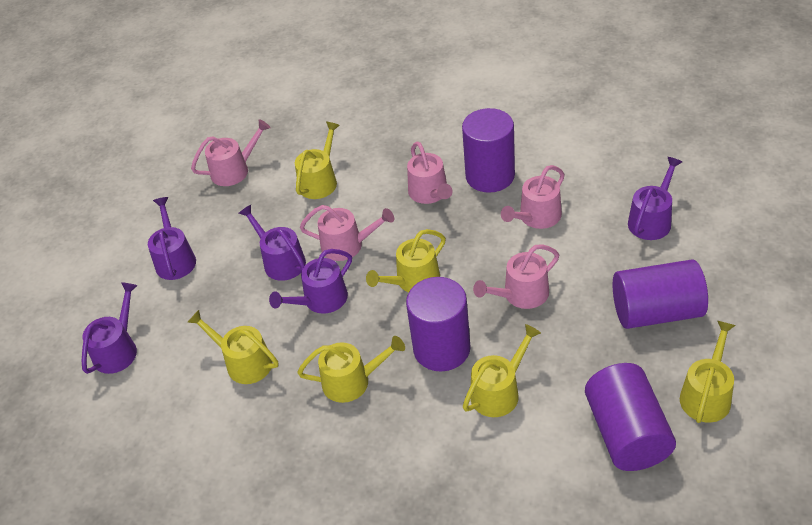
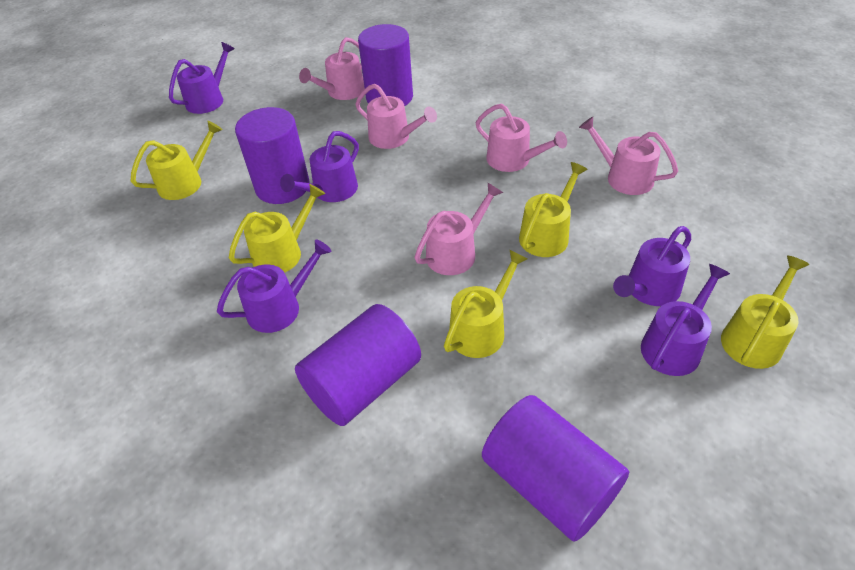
yellow watering can: 6 -> 5

